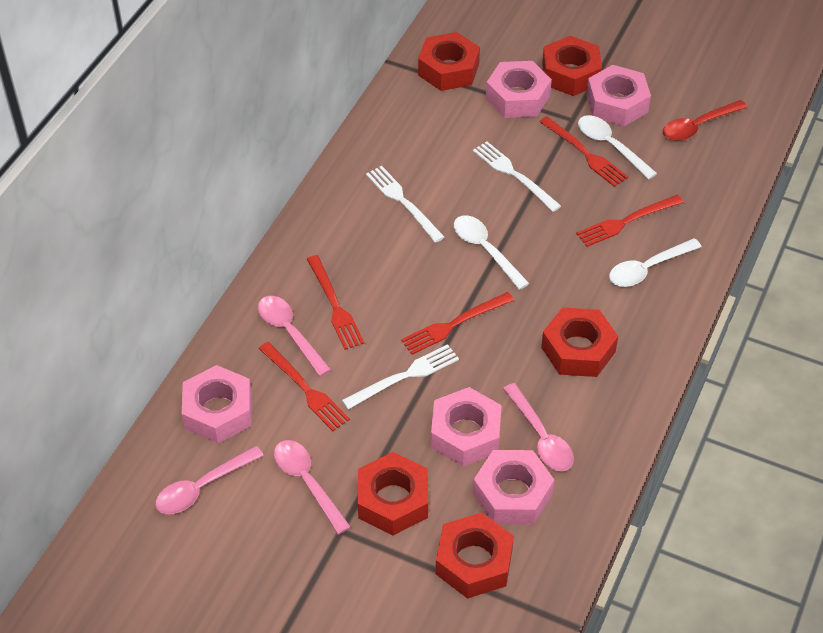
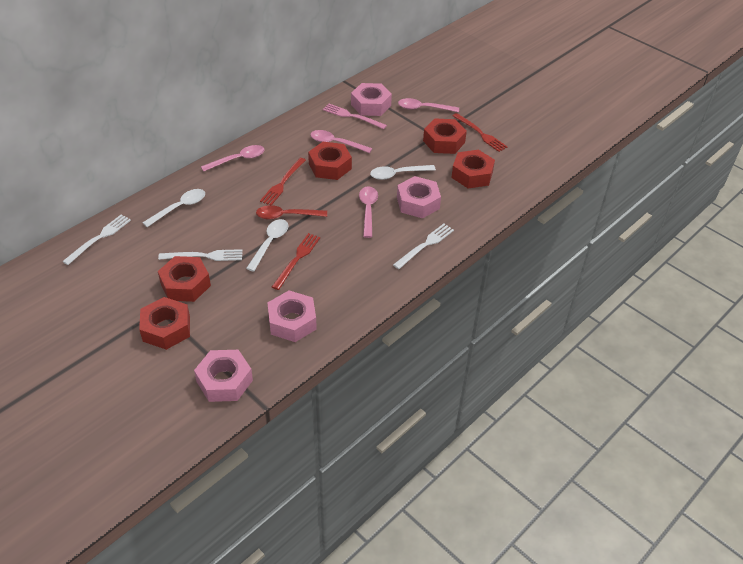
pink fork: 0 -> 1
pink nut: 5 -> 4
red fork: 5 -> 3

